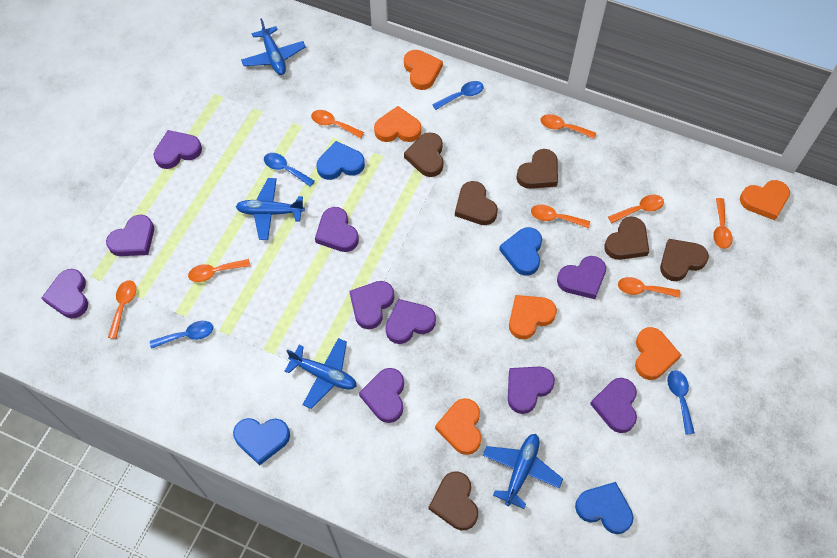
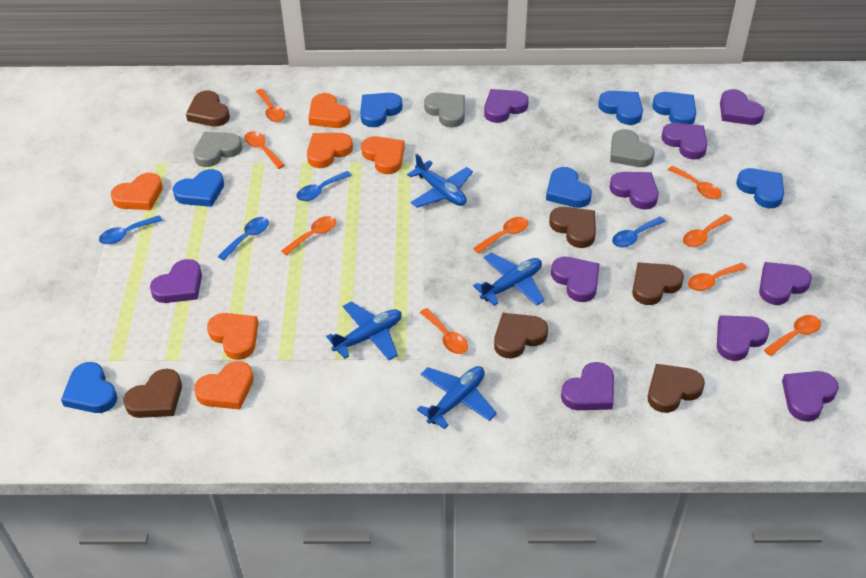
blue heart: 4 -> 7
grey heart: 0 -> 3
orange spoon: 8 -> 9

